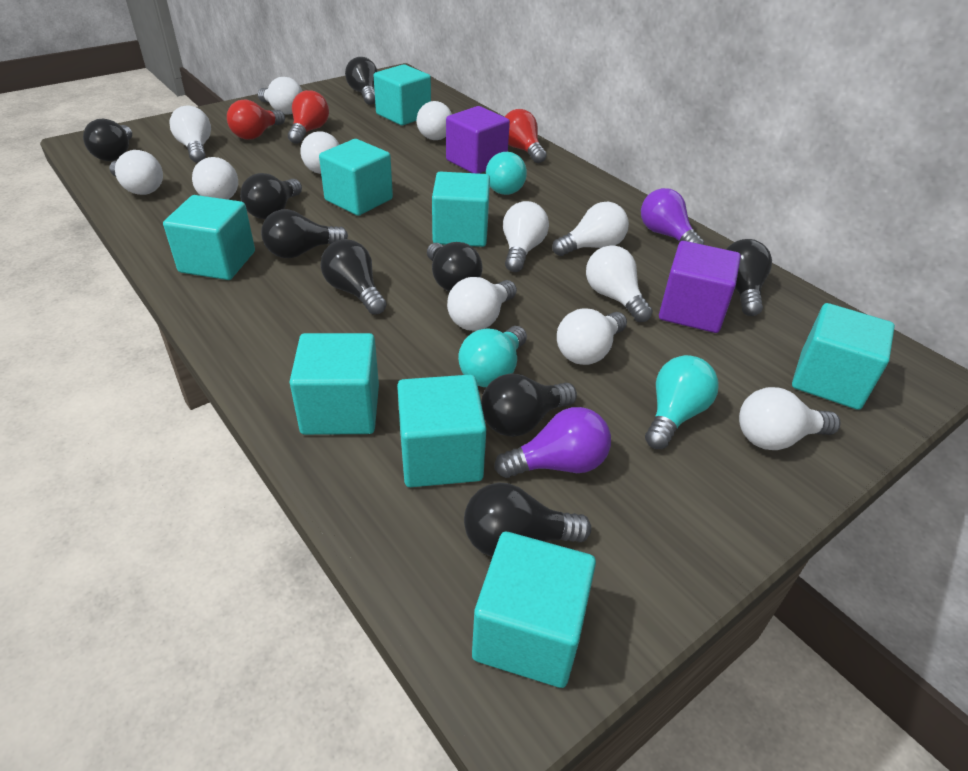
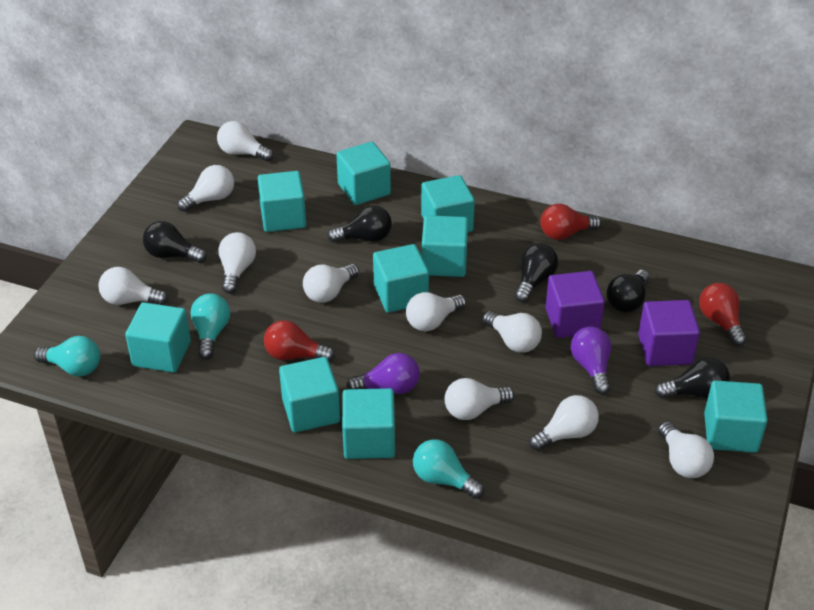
black light bulb: 9 -> 5
turquoise cube: 8 -> 9
white light bulb: 12 -> 10

